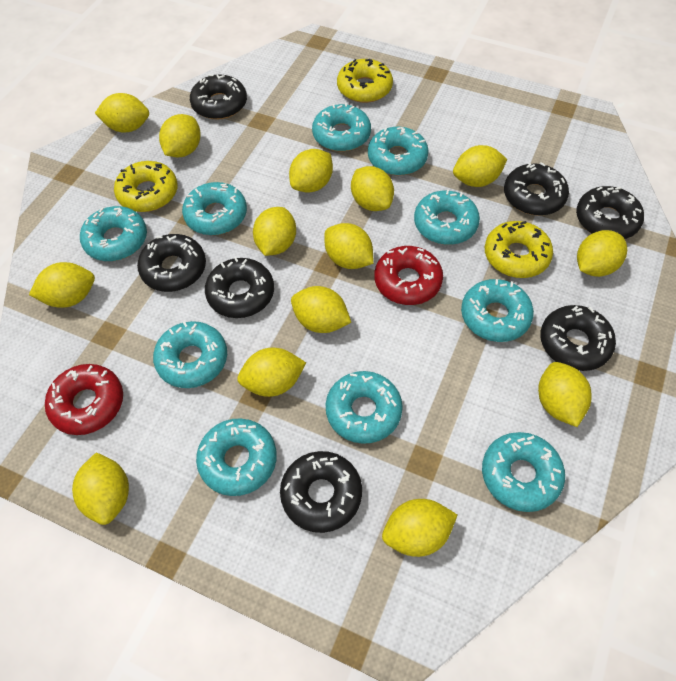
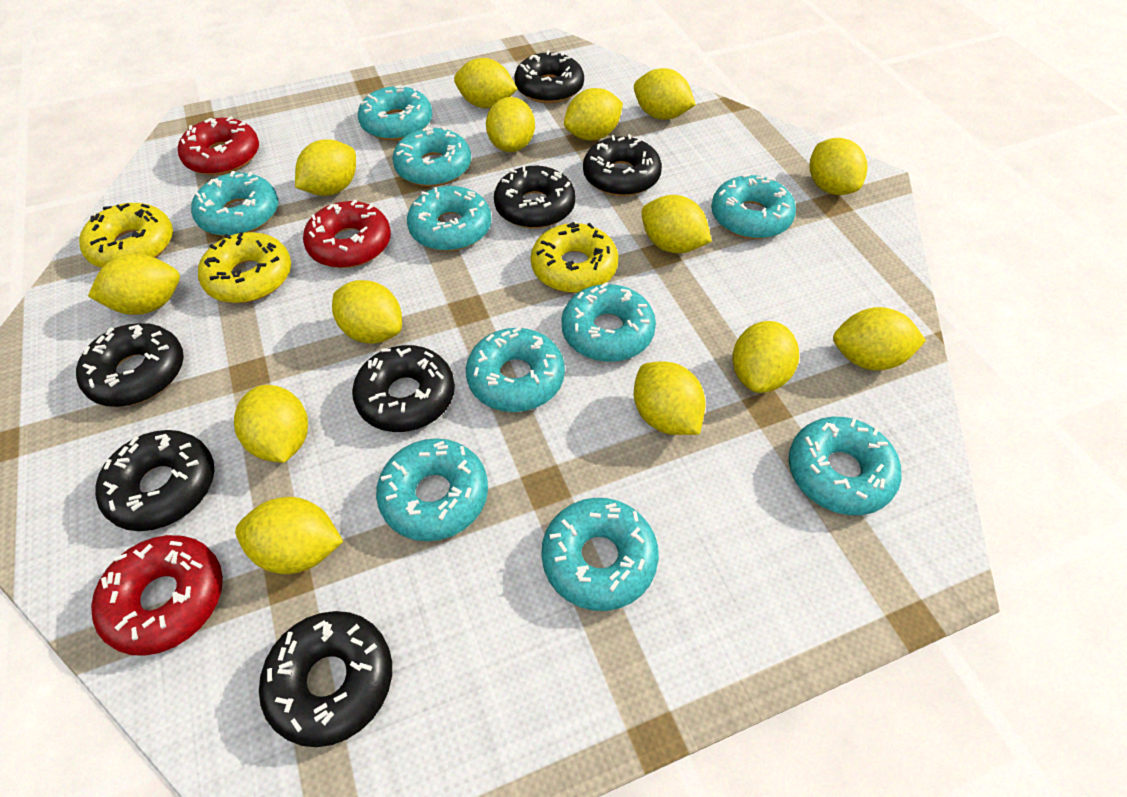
red donut: 2 -> 3

